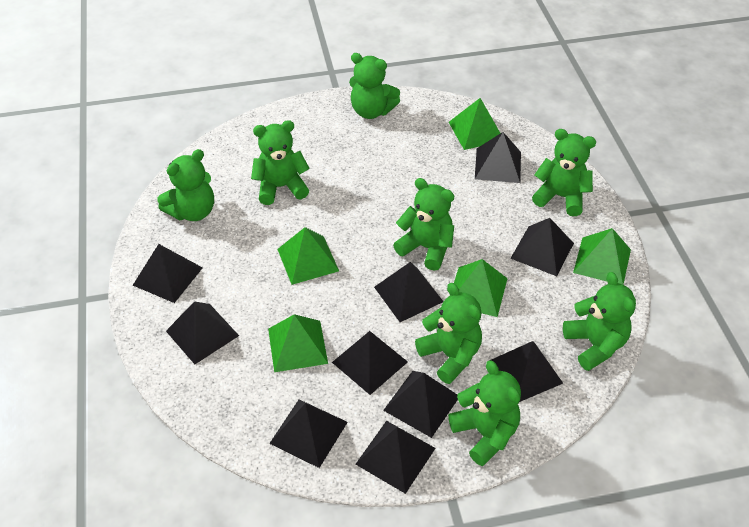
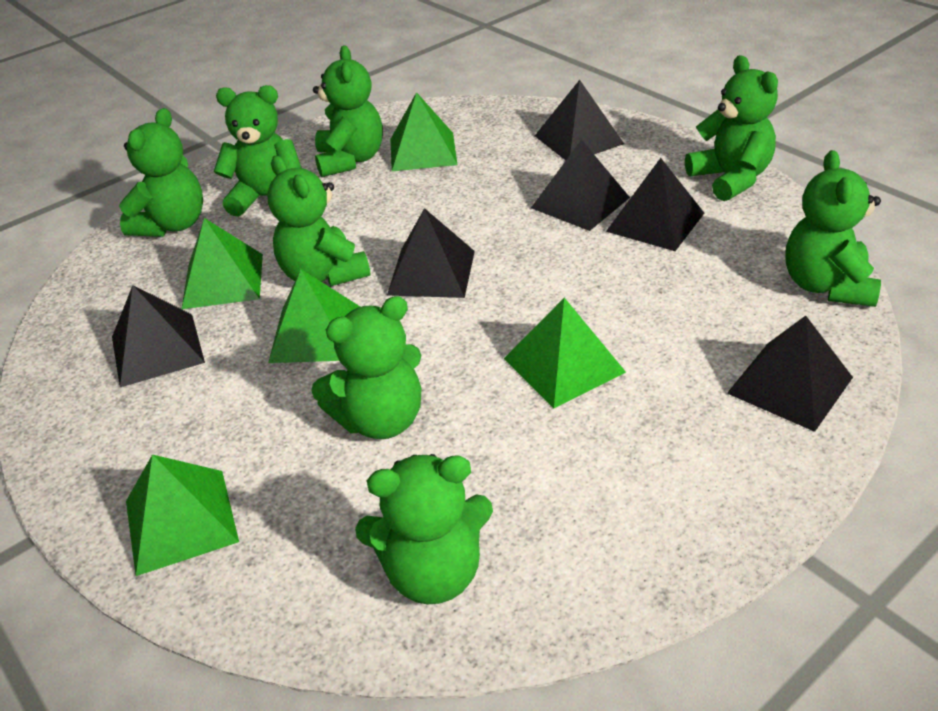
black pyramid: 10 -> 6

